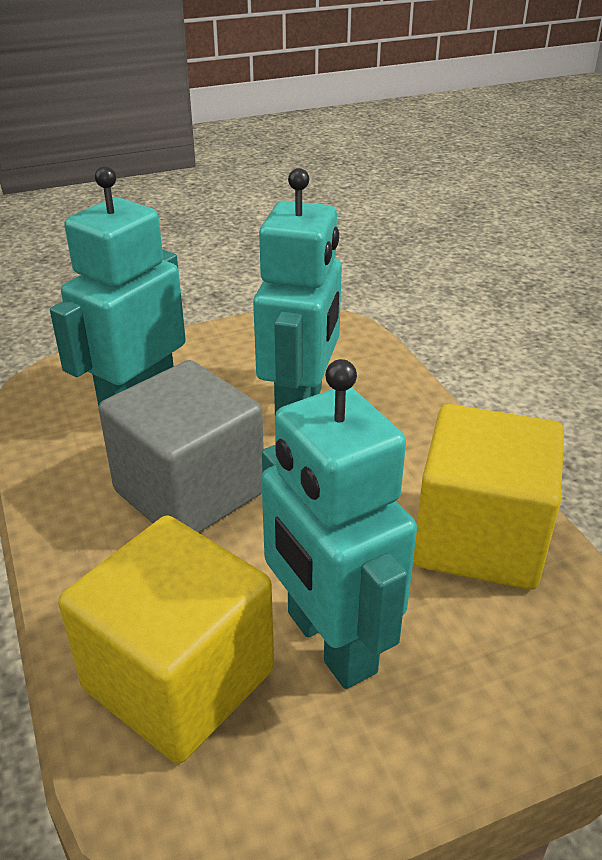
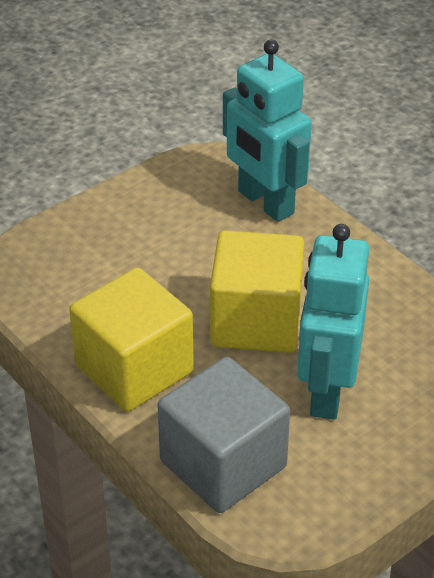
turquoise robot: 3 -> 2

